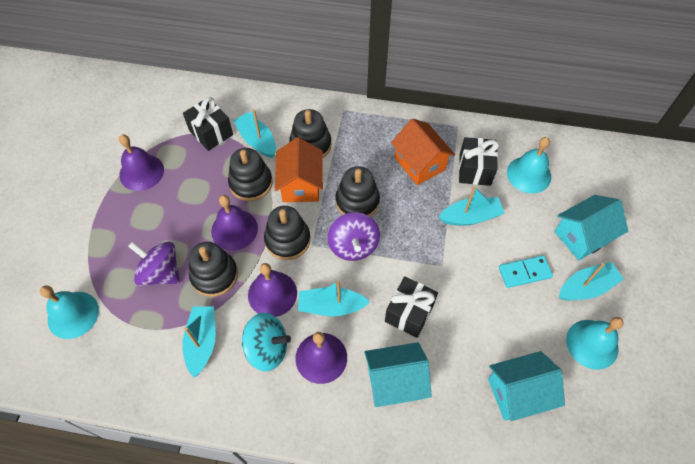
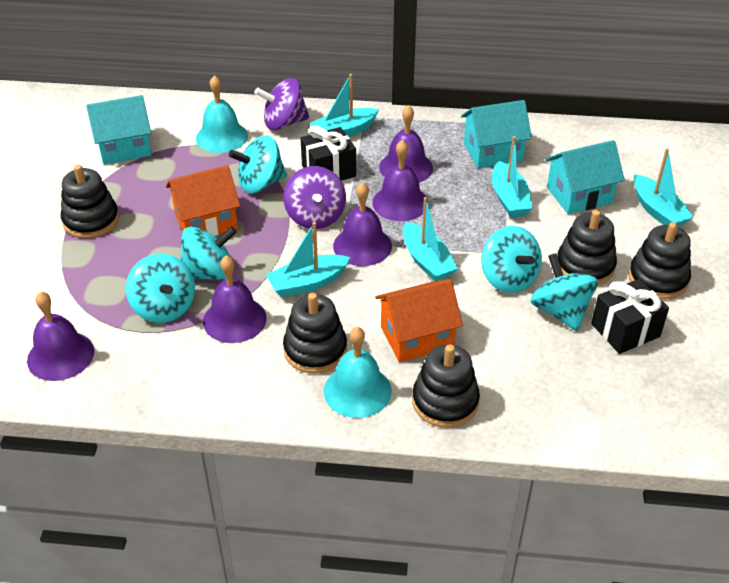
black gift: 3 -> 2
purple bell: 4 -> 5
turquoise bell: 3 -> 2
turquoise domino: 1 -> 0
turquoise spinning top: 1 -> 5

